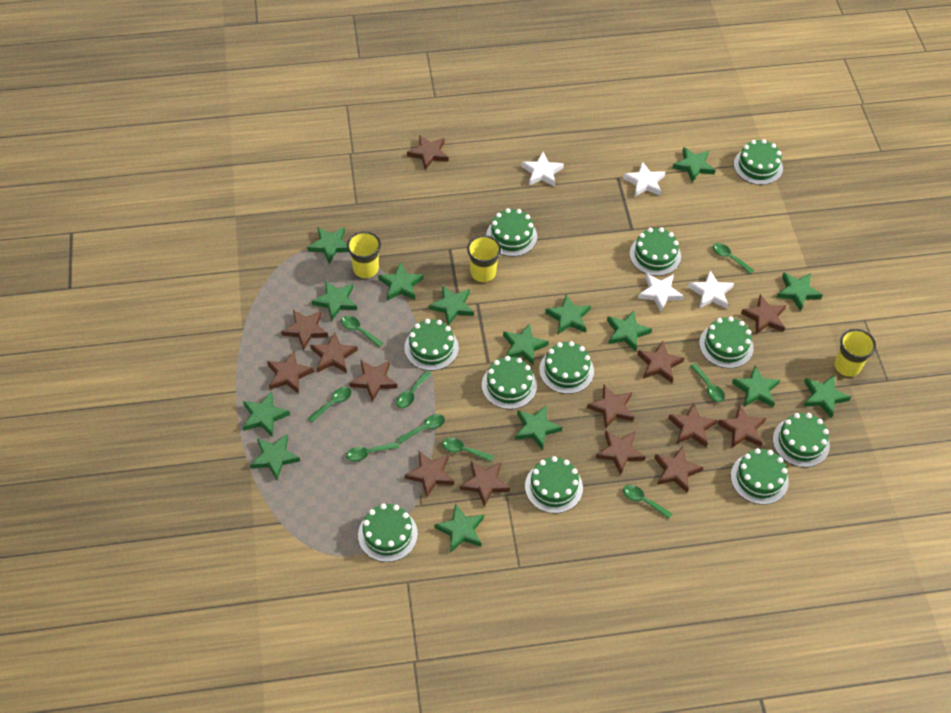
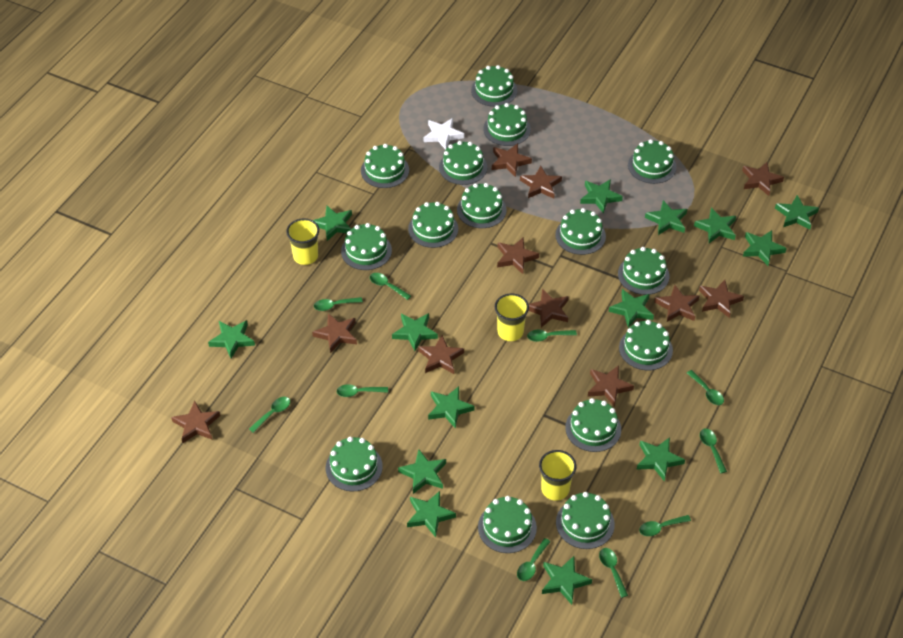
brown star: 14 -> 11
green cake: 11 -> 15
green spoon: 9 -> 10
green star: 15 -> 14
white star: 4 -> 1

